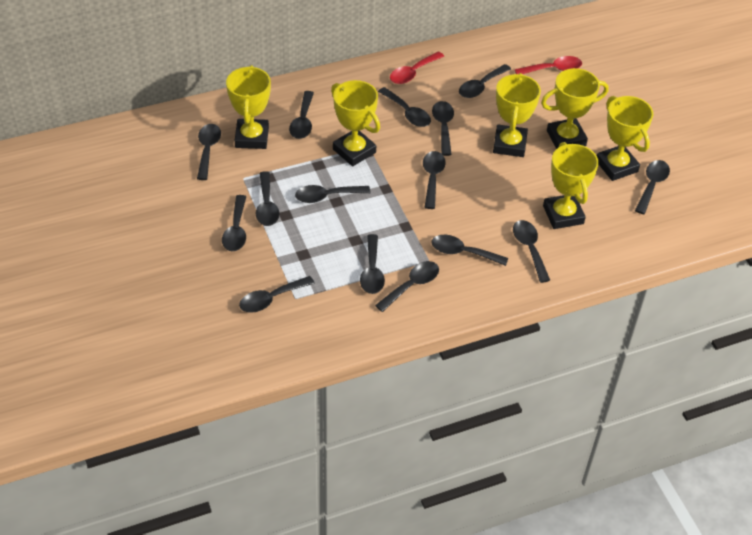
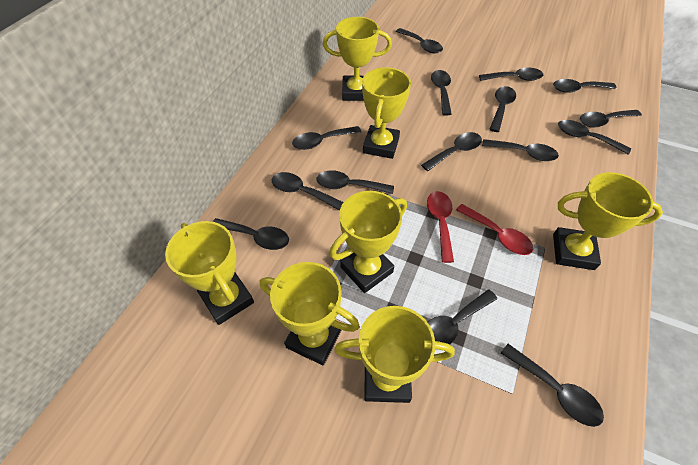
yellow trophy: 6 -> 7

